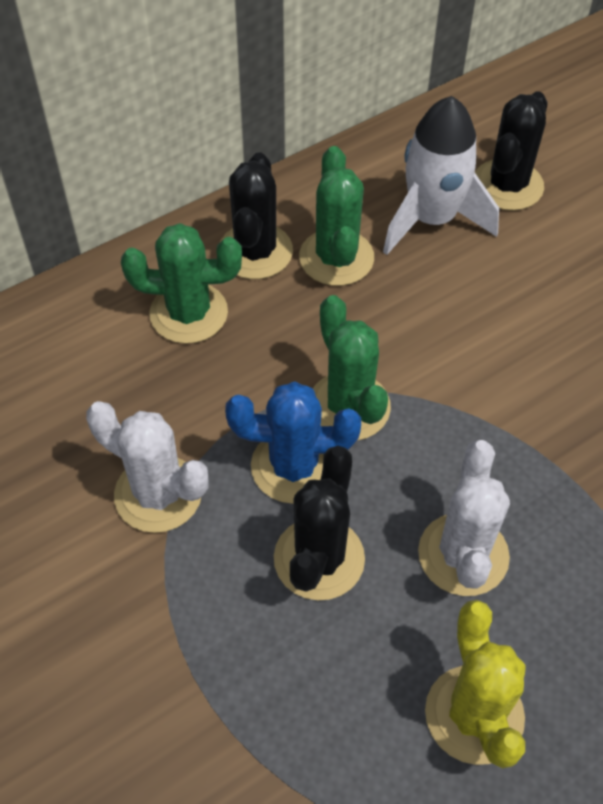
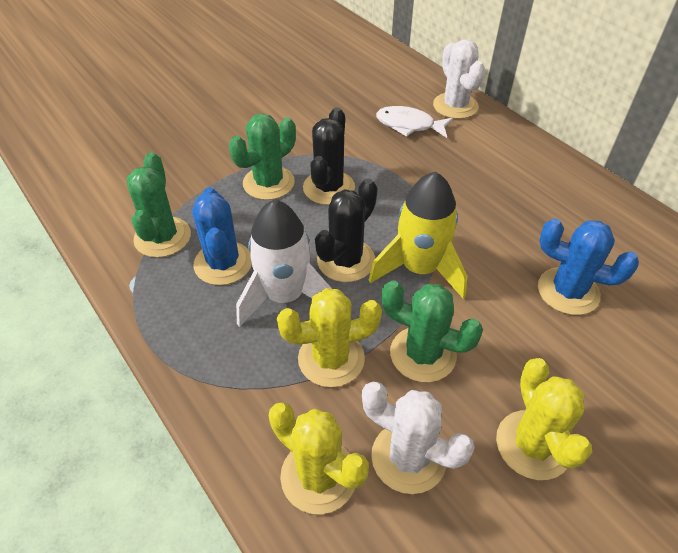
black cactus: 3 -> 2
blue cactus: 1 -> 2
white fish: 0 -> 1
yellow cactus: 1 -> 3
yellow rocket: 0 -> 1

